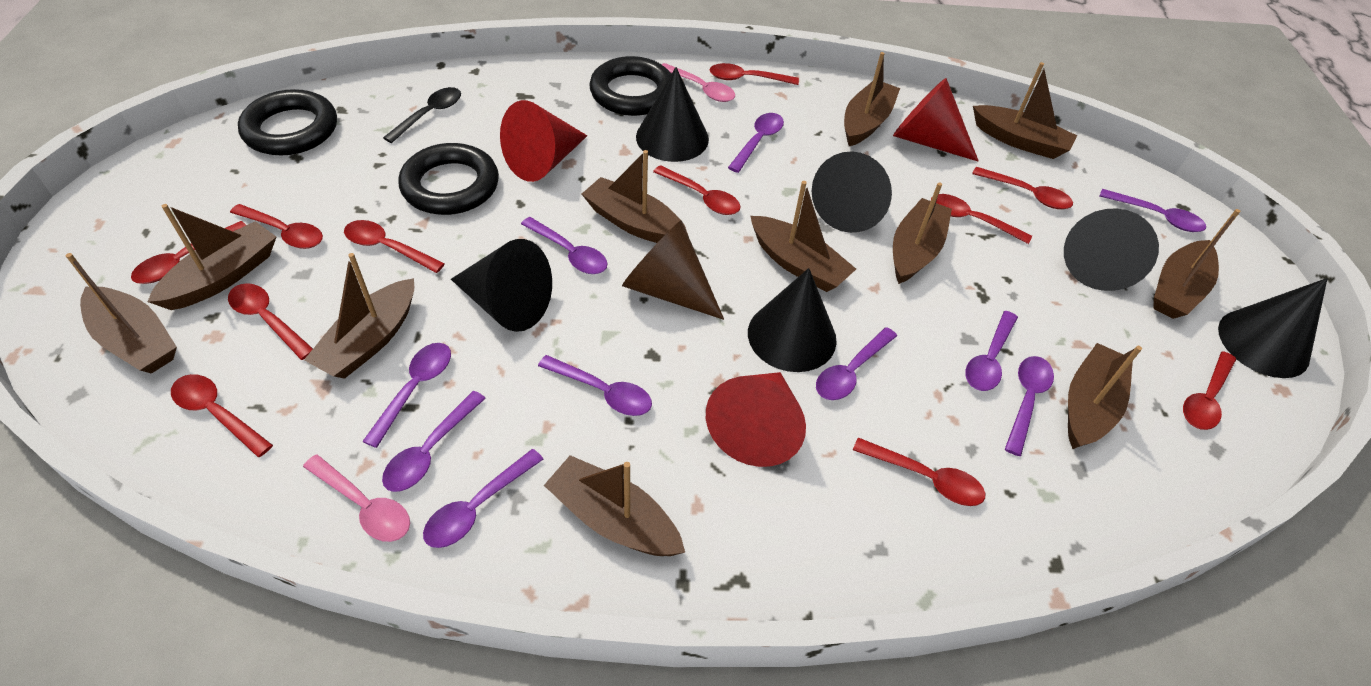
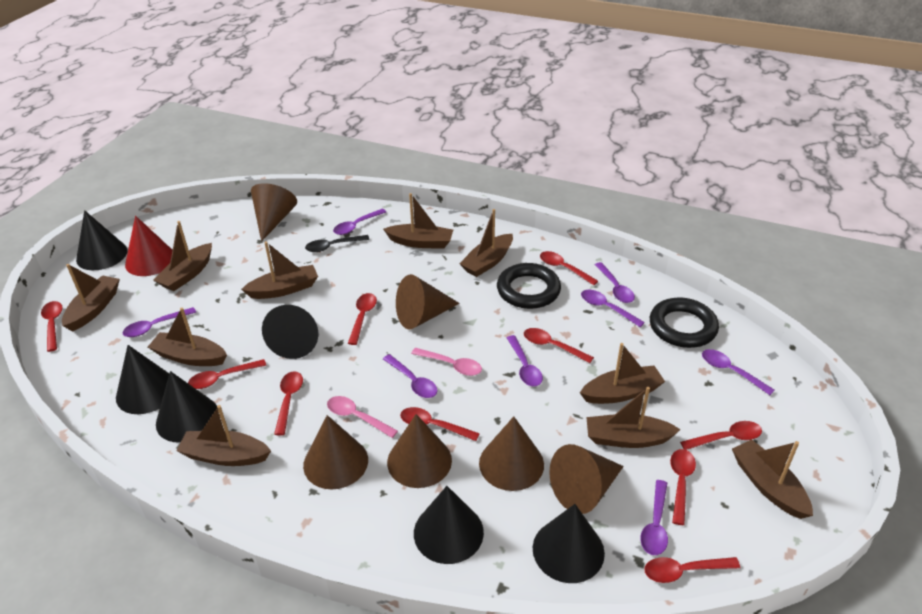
black ring: 3 -> 2
brown boat: 11 -> 10
brown cone: 1 -> 6
purple spoon: 10 -> 8
red cone: 3 -> 1
red spoon: 11 -> 10

